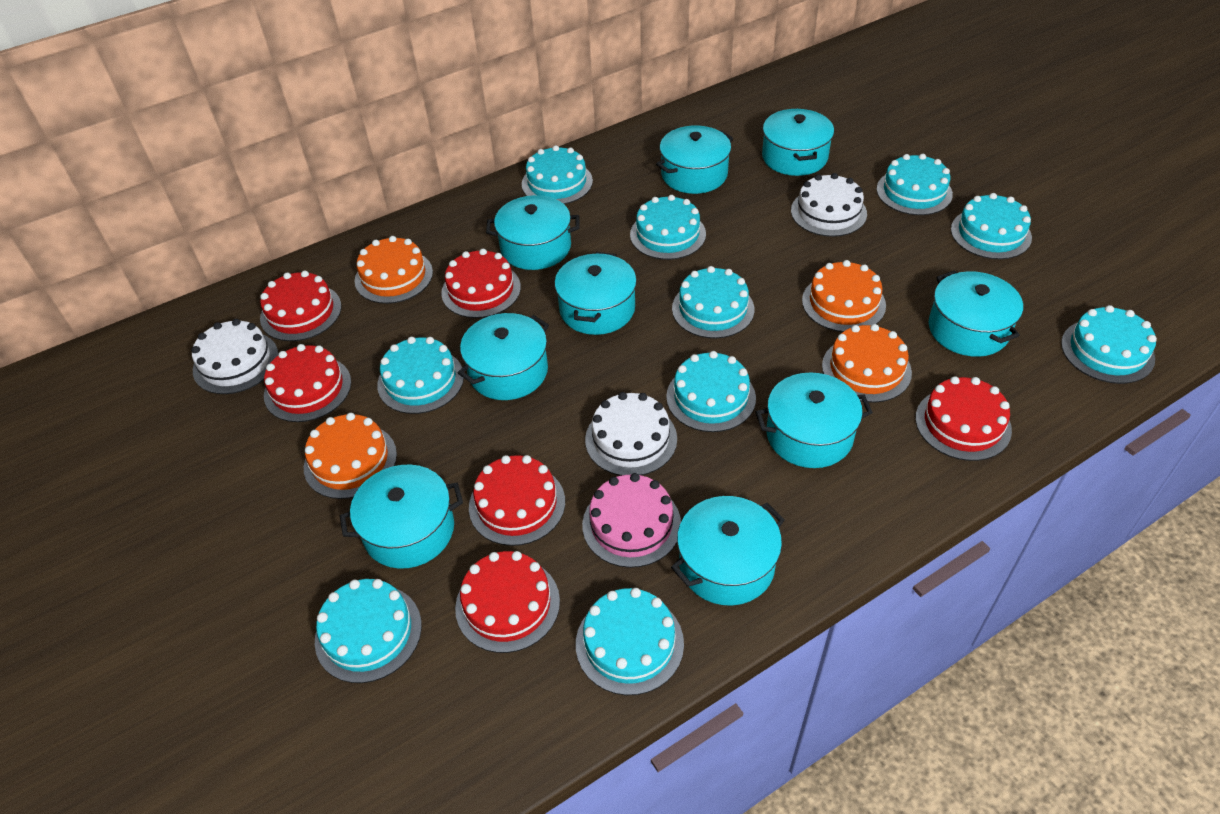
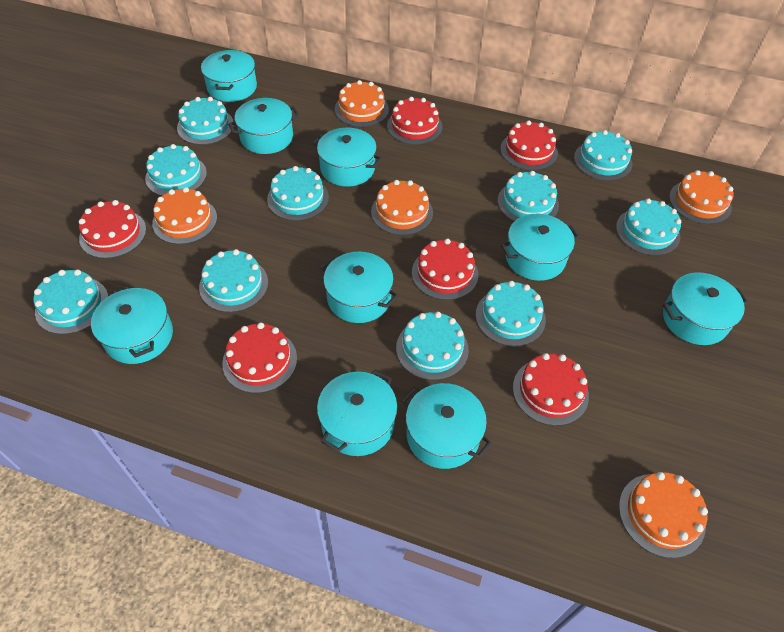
orange cake: 4 -> 5
pink cake: 1 -> 0
white cake: 3 -> 0

